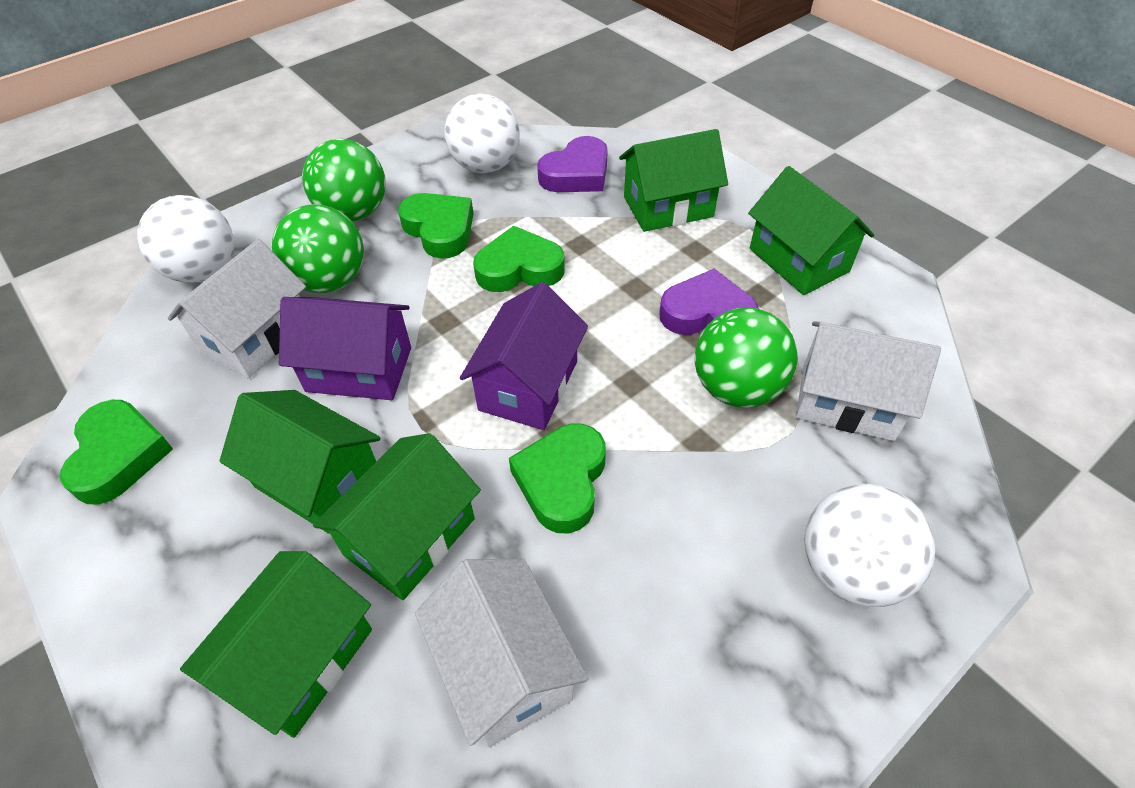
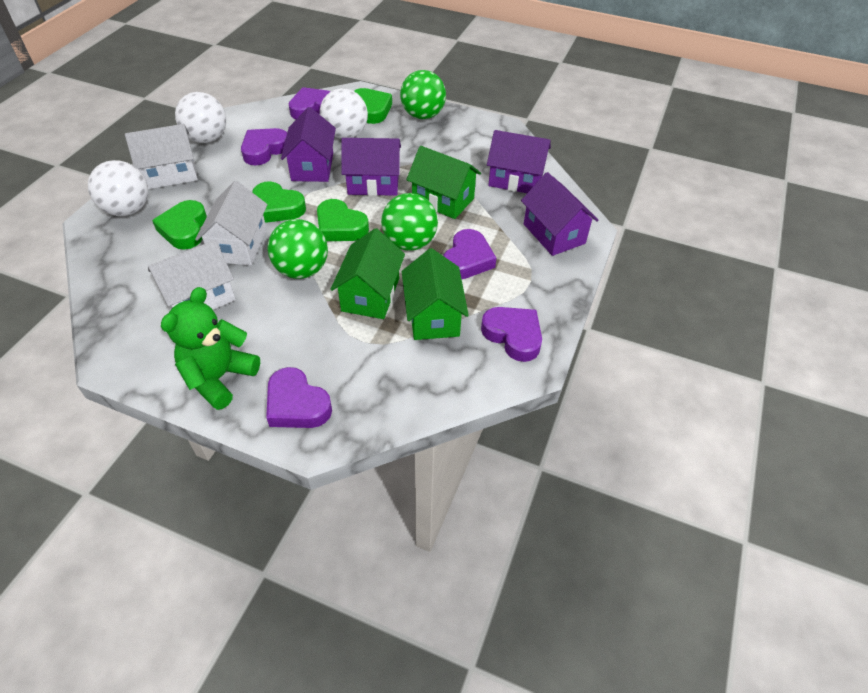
green house: 5 -> 3
green teddy bear: 0 -> 1
purple heart: 2 -> 5
purple house: 2 -> 4

